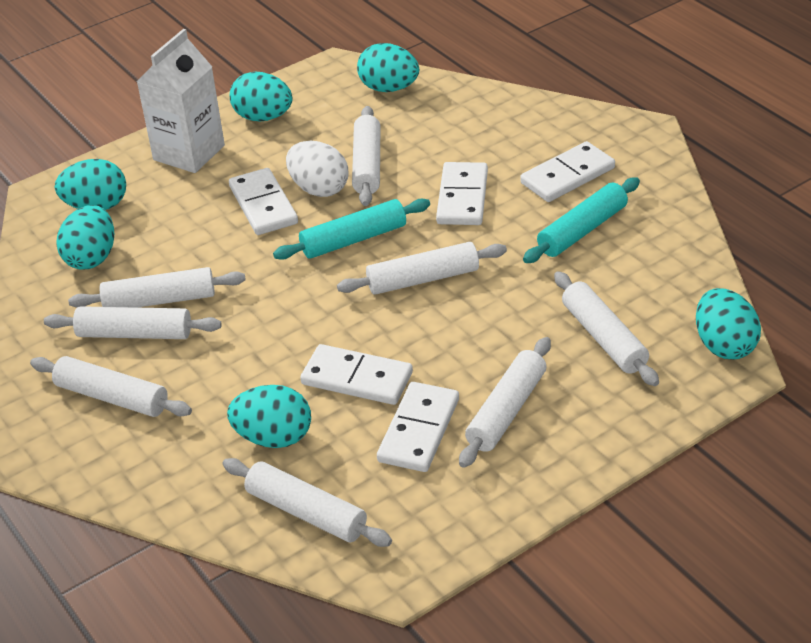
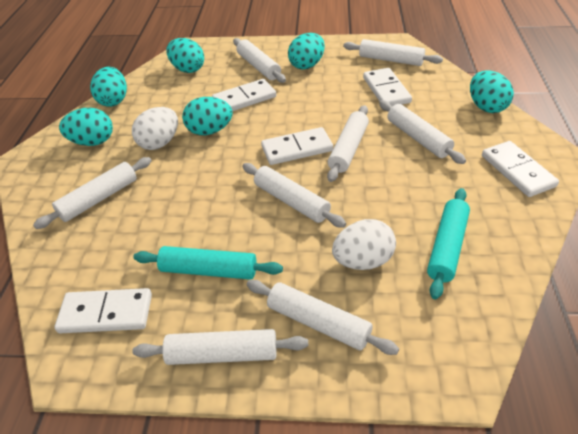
white carton: 1 -> 0
white egg: 1 -> 2

